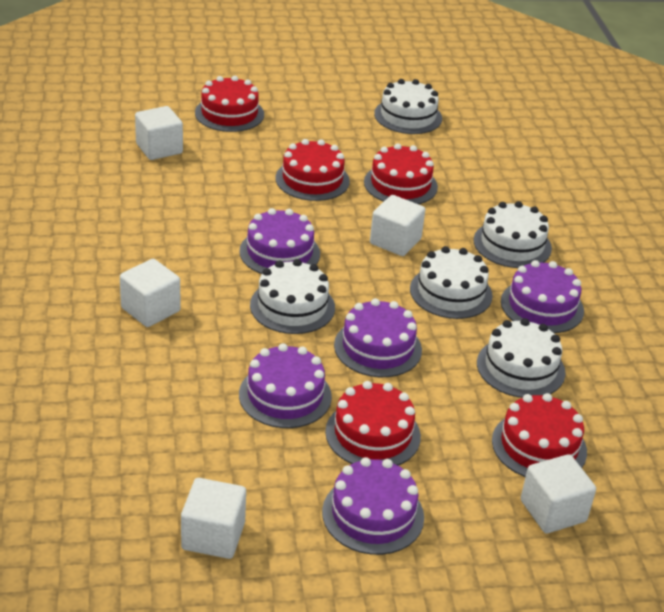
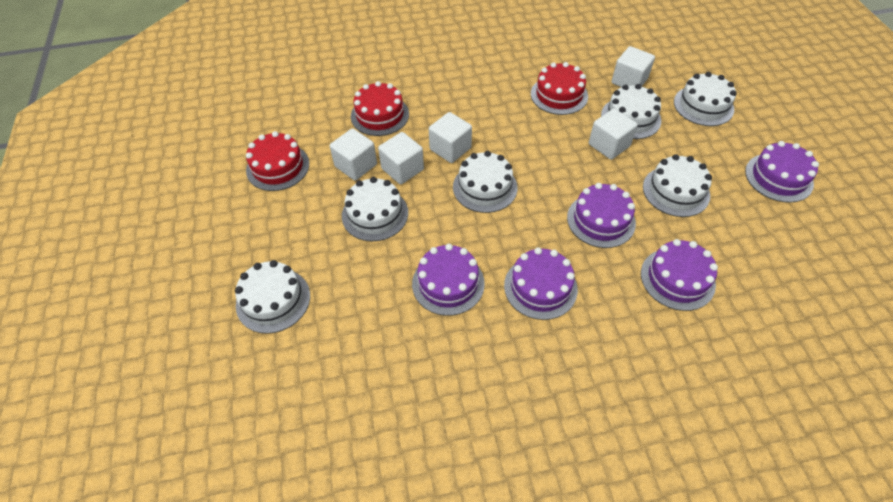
red cake: 5 -> 3
white cake: 5 -> 6

